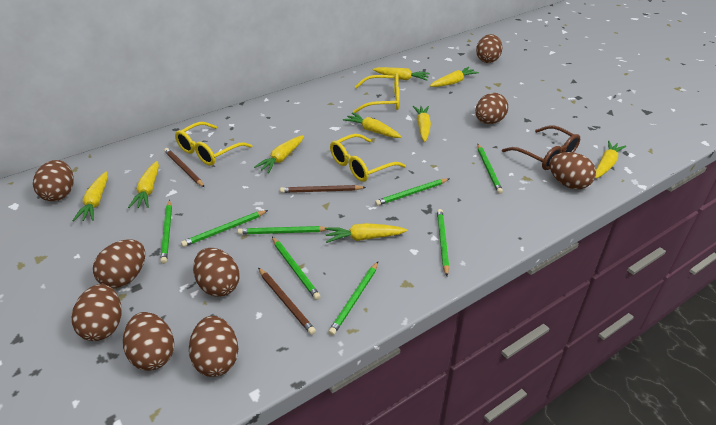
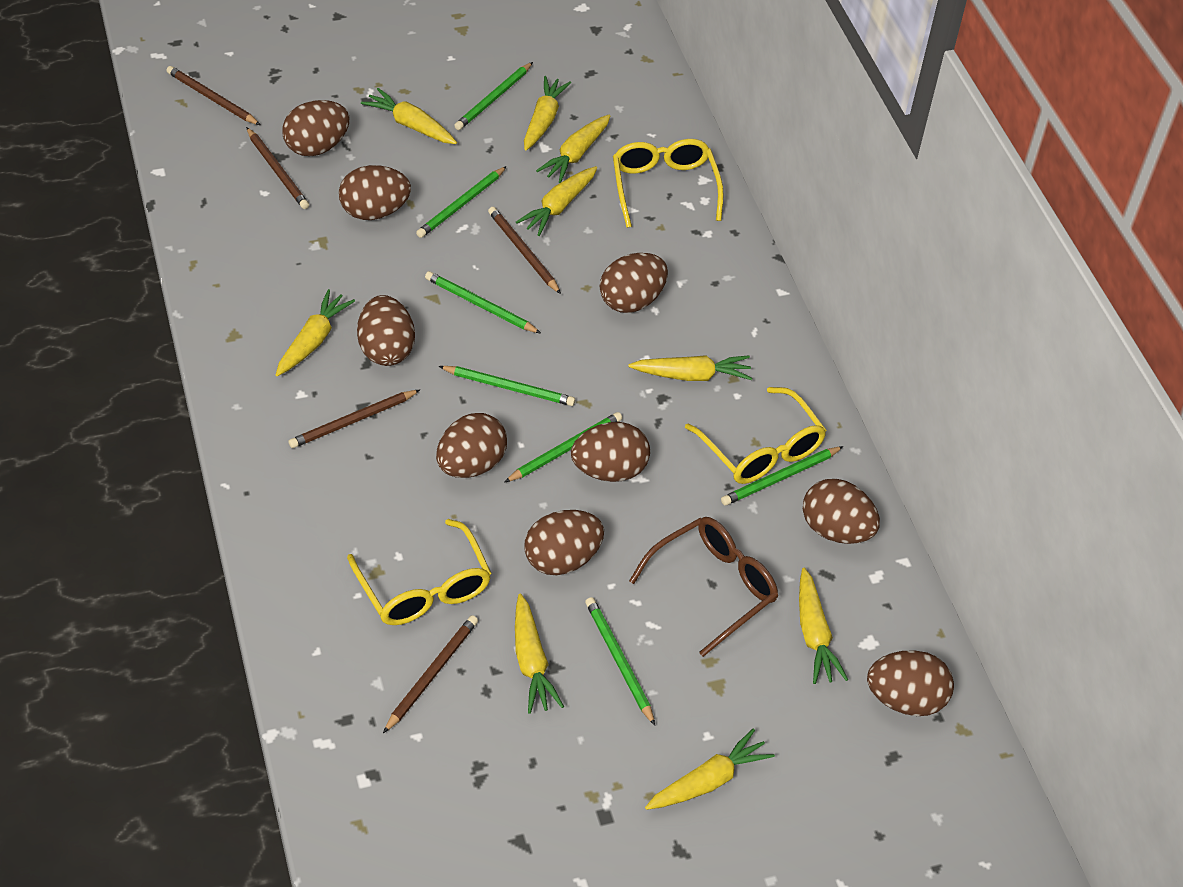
brown pencil: 3 -> 5
green pencil: 8 -> 7

